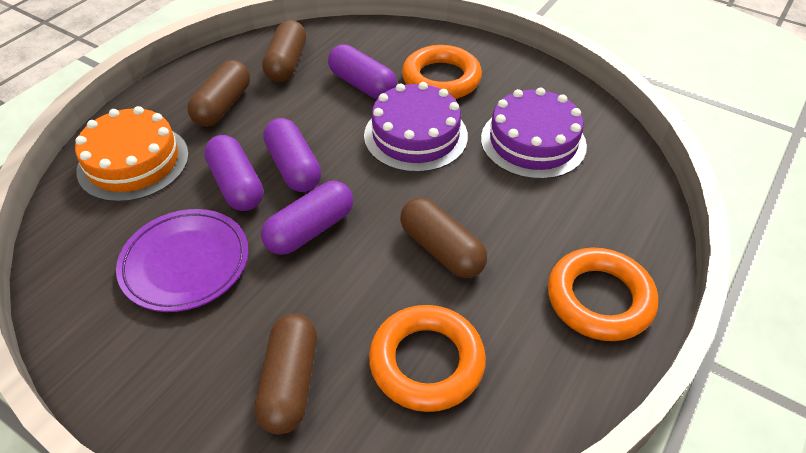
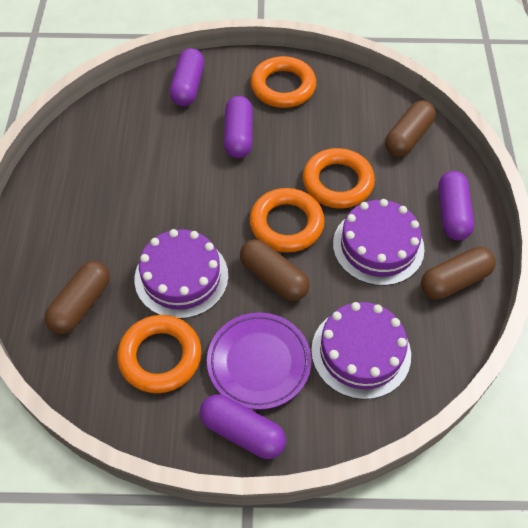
orange cake: 1 -> 0
orange ring: 3 -> 4
purple cake: 2 -> 3

